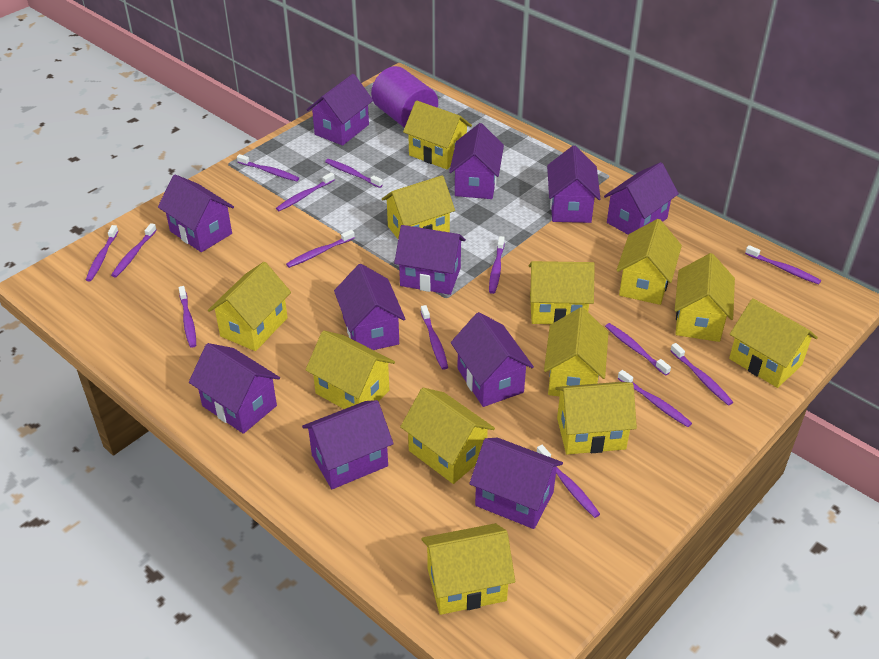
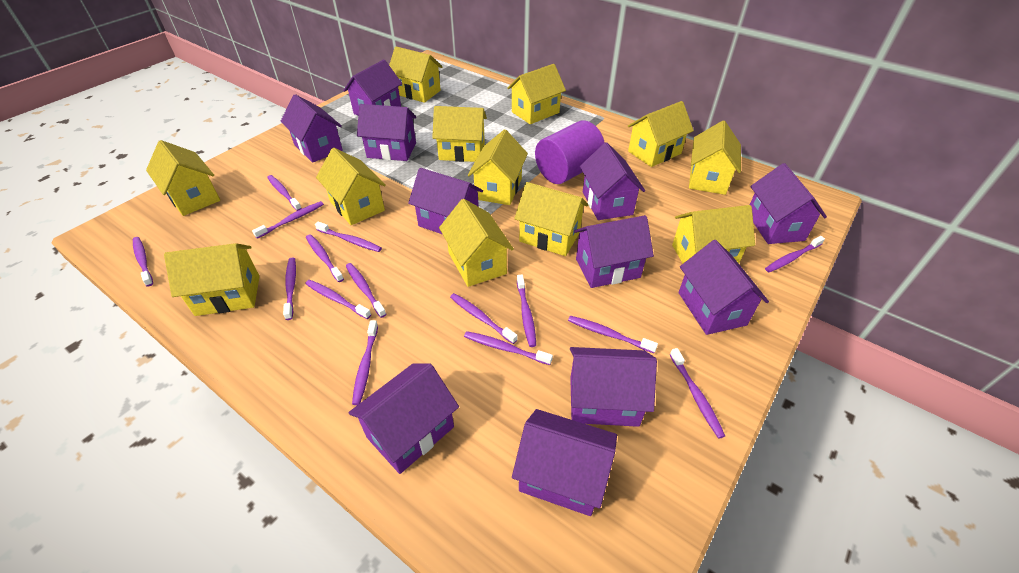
purple toothbrush: 14 -> 15

